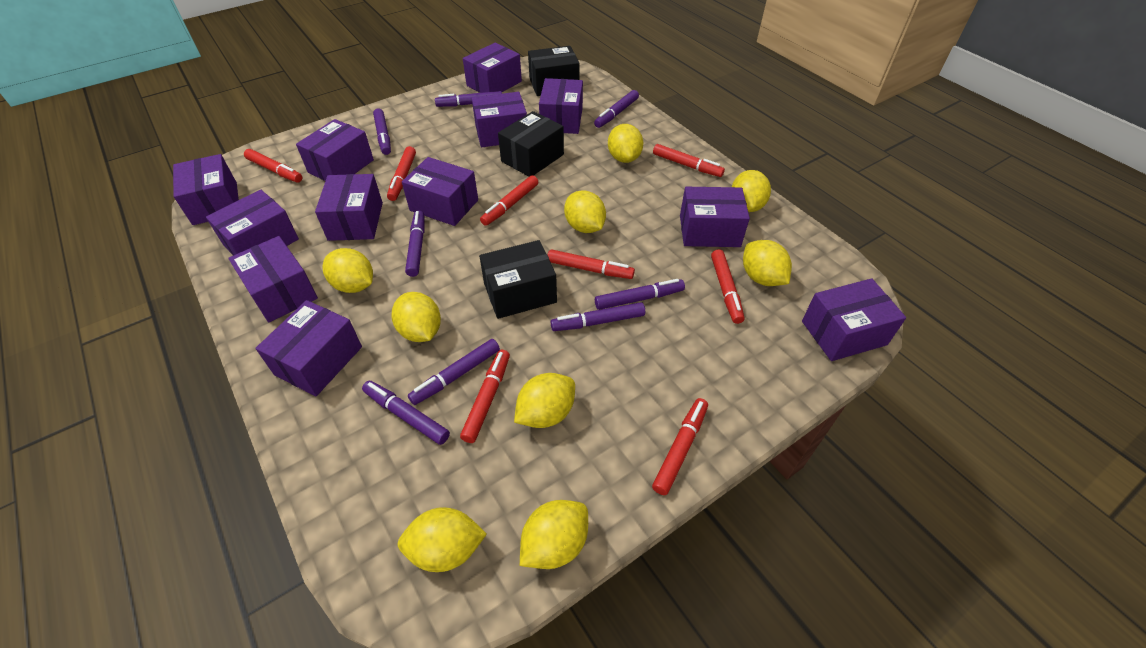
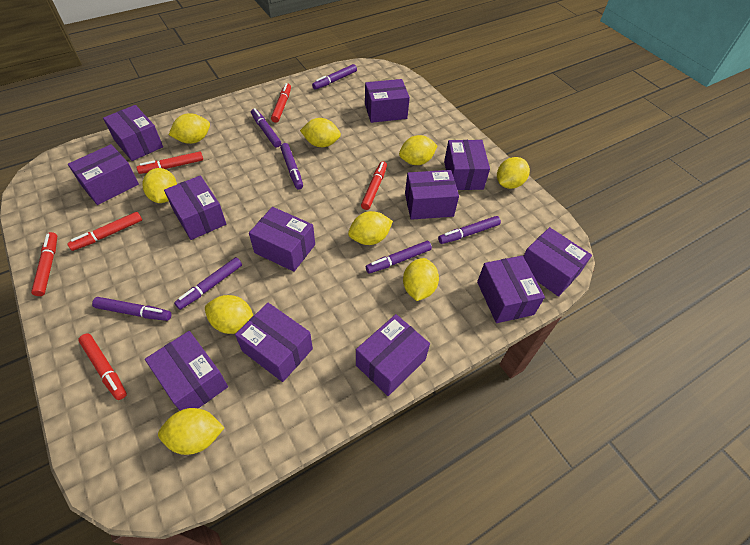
black box: 3 -> 0
purple marker: 8 -> 7
red marker: 8 -> 6

